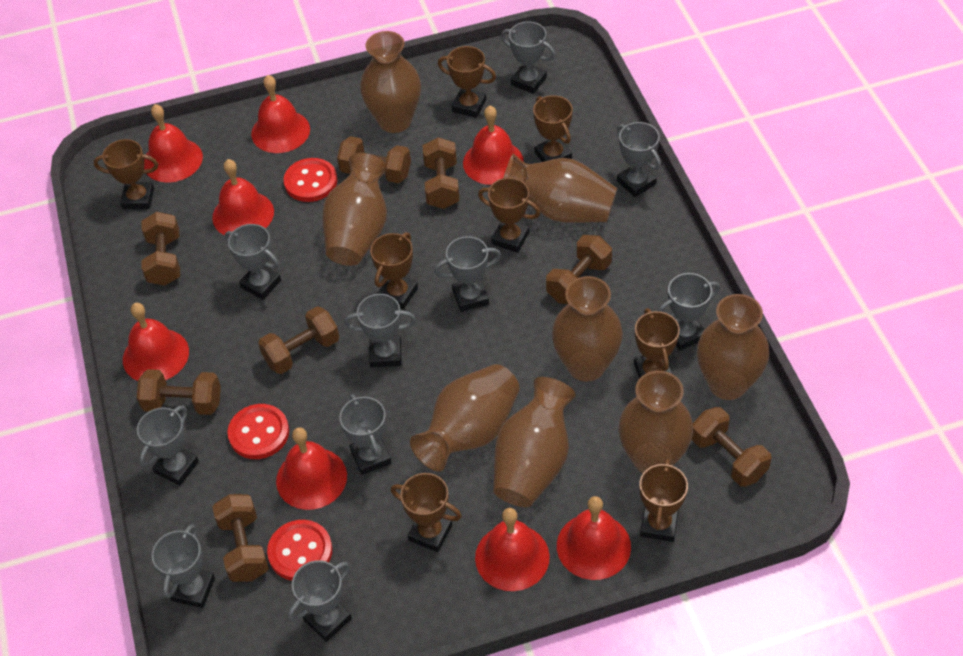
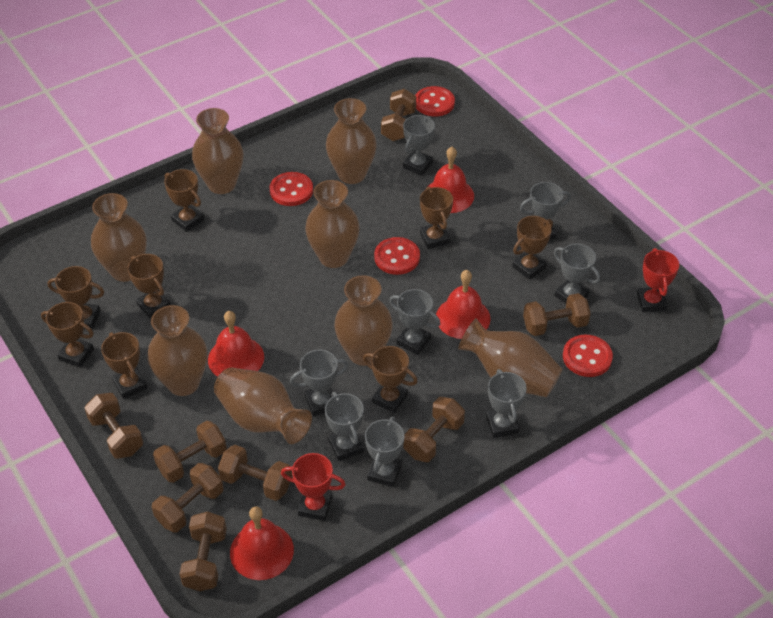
grey trophy: 10 -> 8
red bell: 8 -> 4
red button: 3 -> 4
red trophy: 0 -> 2

